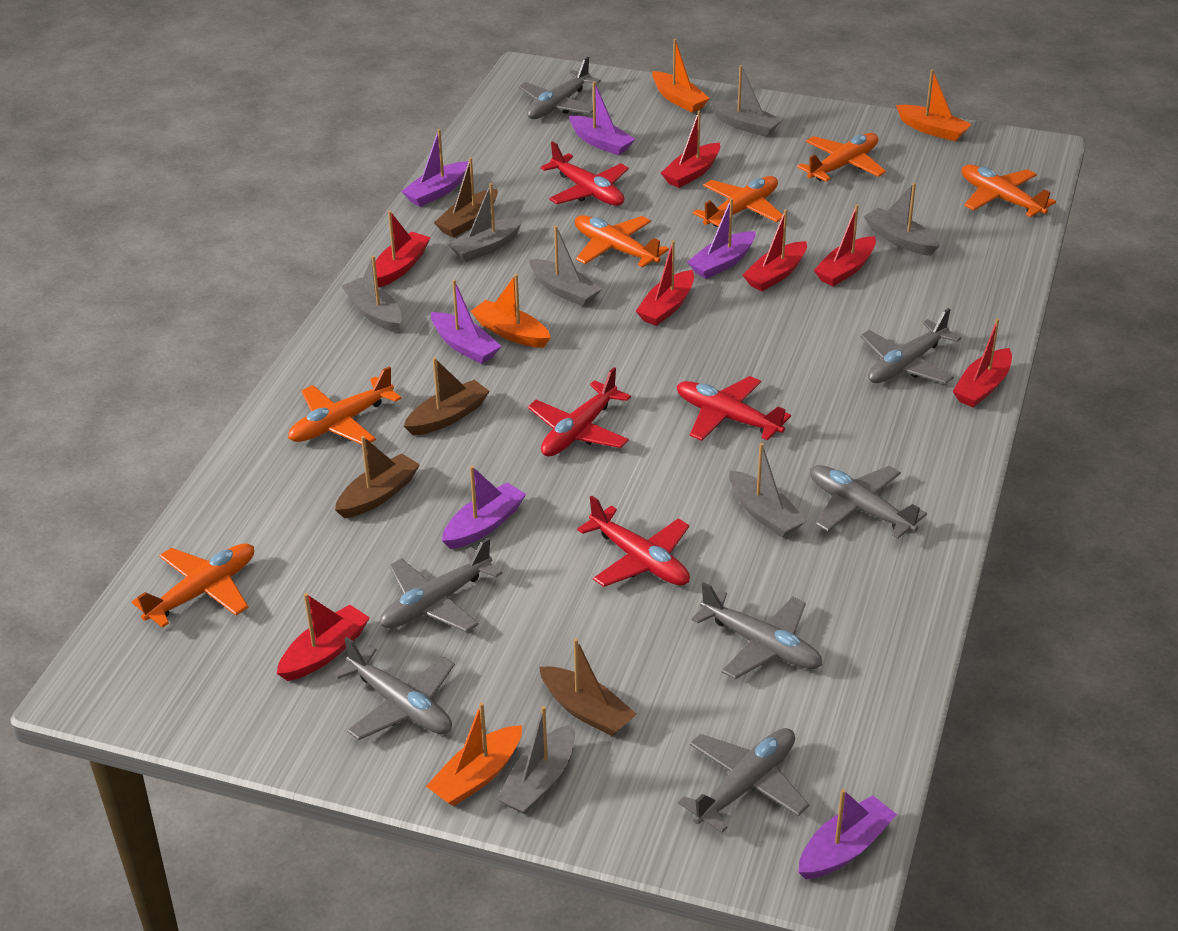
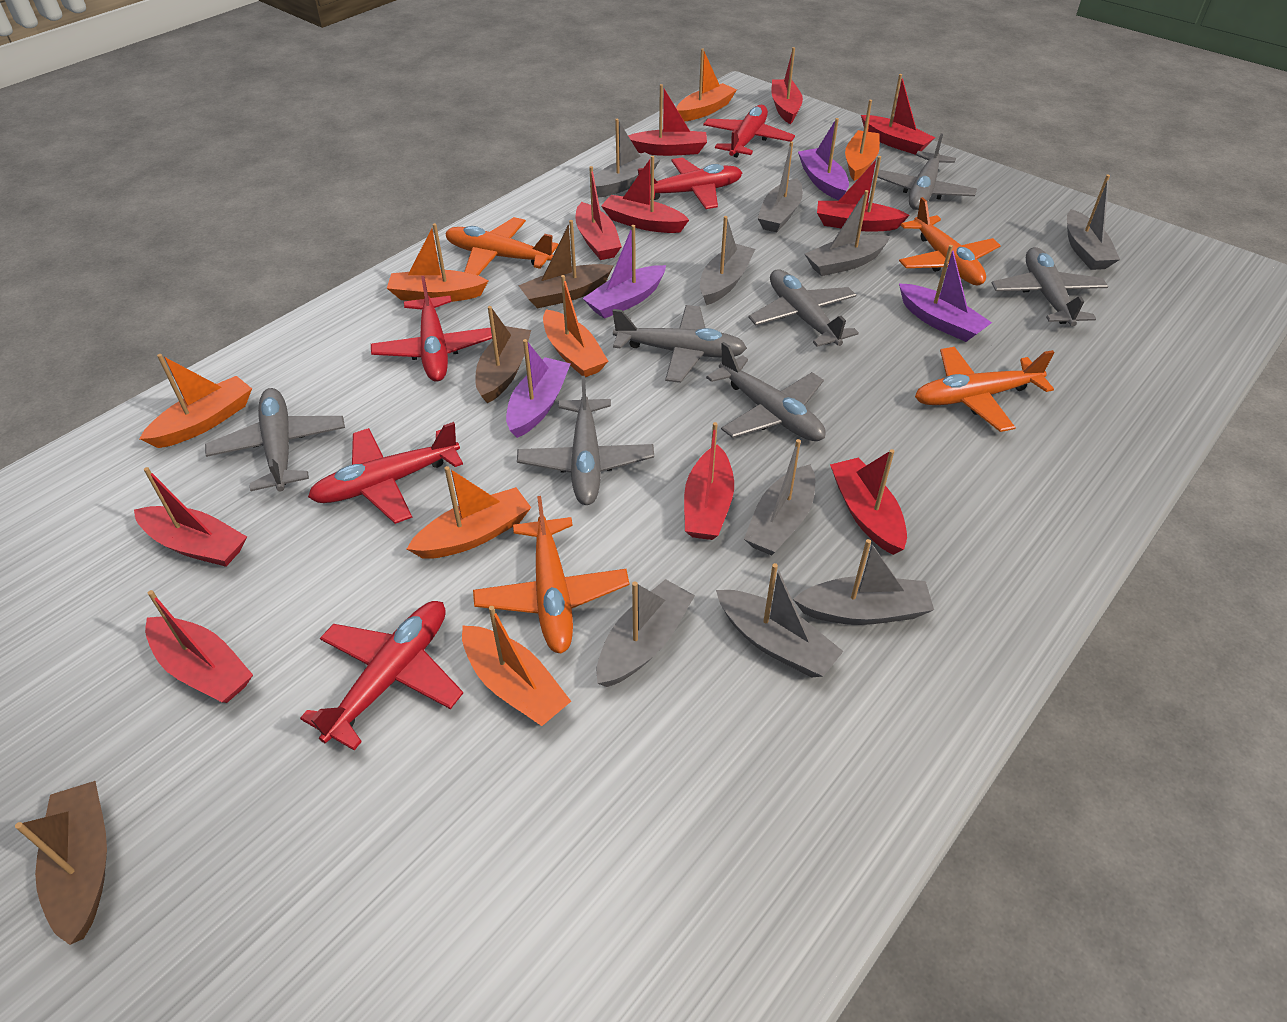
brown boat: 4 -> 3
grey boat: 7 -> 9
orange boat: 4 -> 7
orange plane: 6 -> 4
purple boat: 6 -> 4
red boat: 7 -> 10
red plane: 4 -> 5

